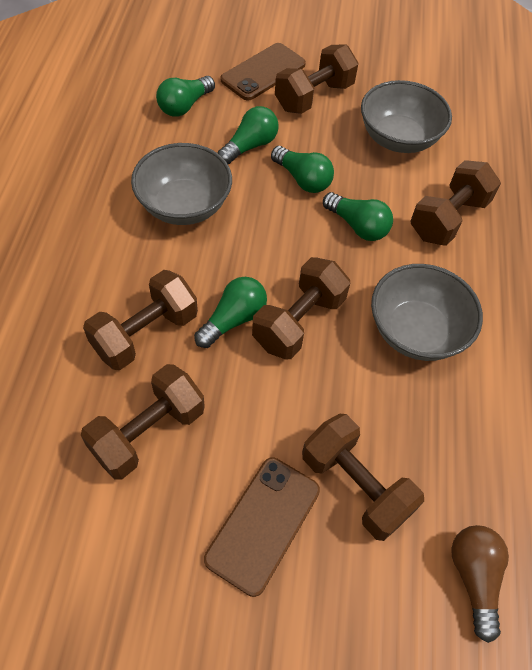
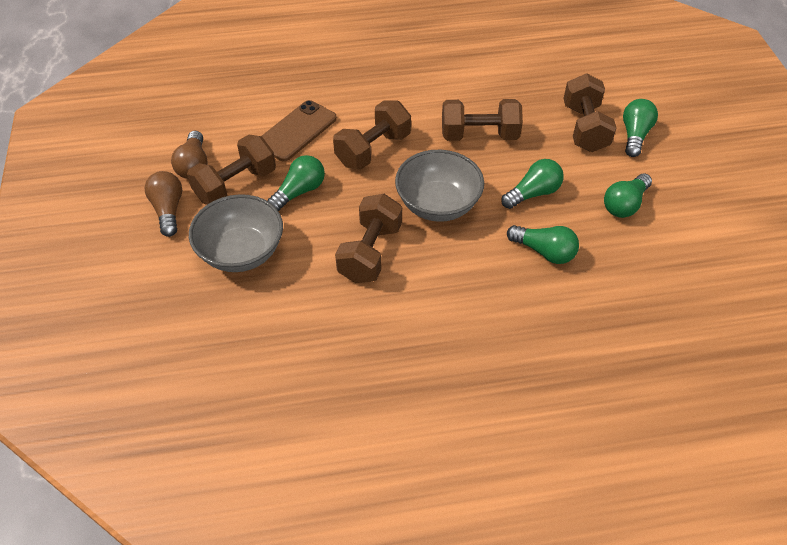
brown dumbbell: 6 -> 5
brown light bulb: 1 -> 2
brown phone: 2 -> 1
grey bowl: 3 -> 2

